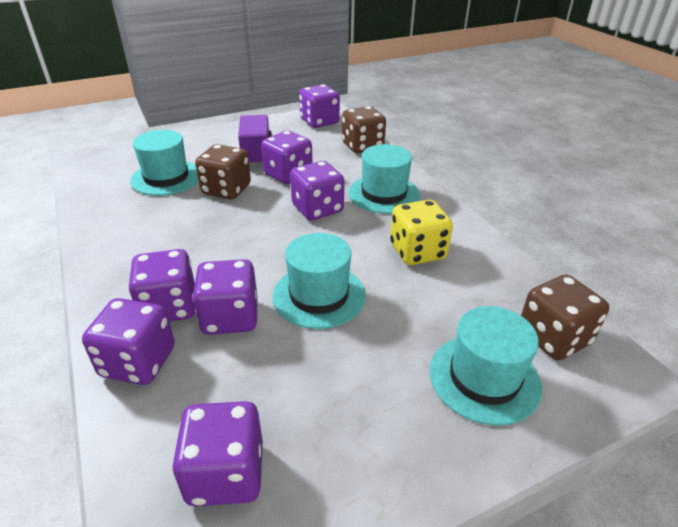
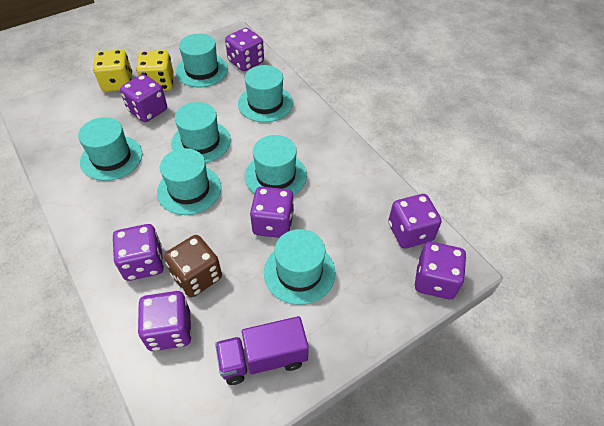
brown dice: 3 -> 1
turquoise hat: 4 -> 7
yellow dice: 1 -> 2

